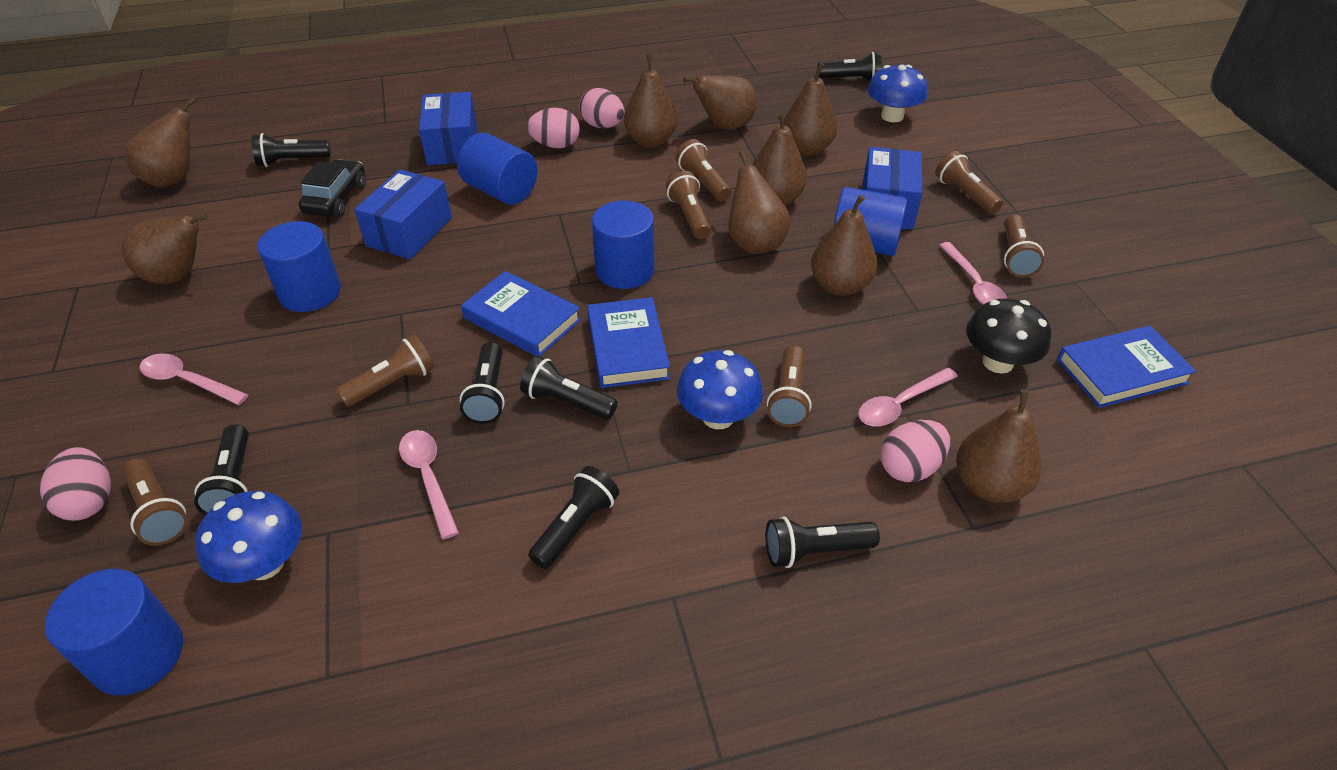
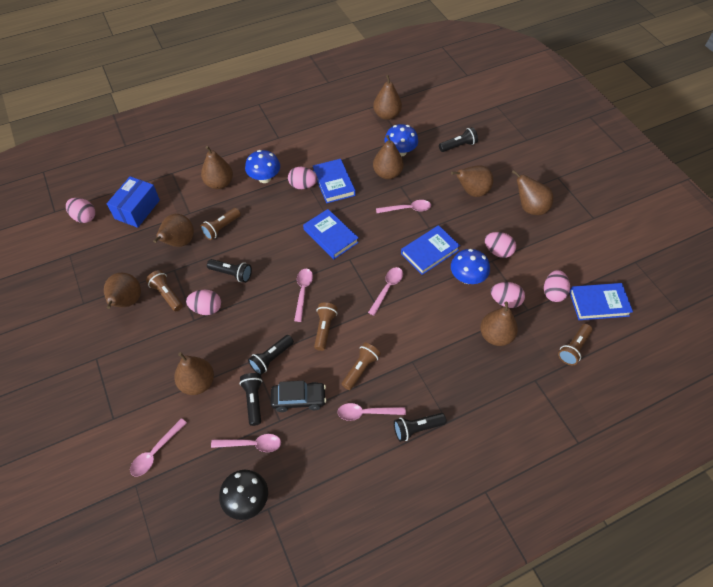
black flashlight: 7 -> 5
blue book: 3 -> 4
blue box: 3 -> 1
blue cylinder: 5 -> 0
brown flashlight: 7 -> 5
pink egg: 4 -> 6
pink spoon: 4 -> 6

